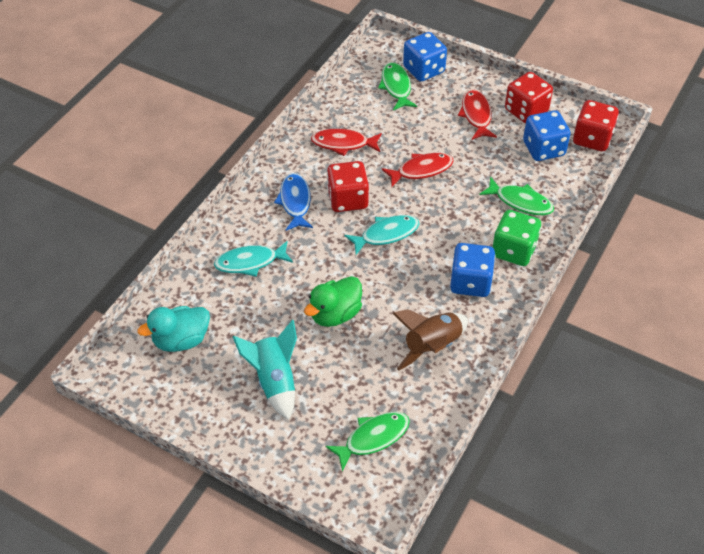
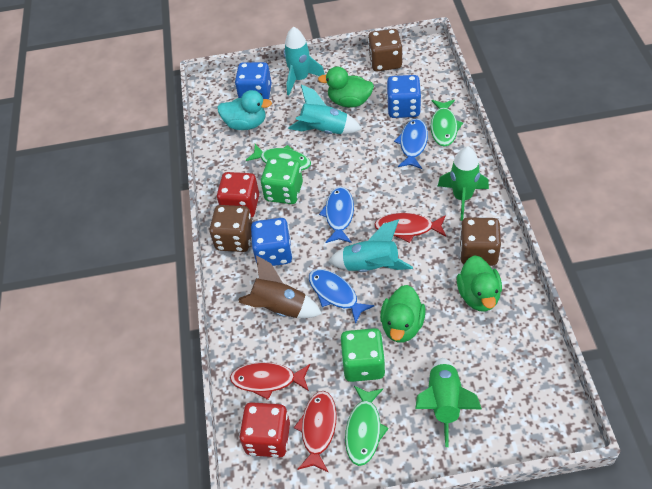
blue fish: 1 -> 3
brown dice: 0 -> 3
green dice: 1 -> 2
green duck: 1 -> 3
green rocket: 0 -> 2
red dice: 3 -> 2
turquoise fish: 2 -> 0
turquoise rocket: 1 -> 3

